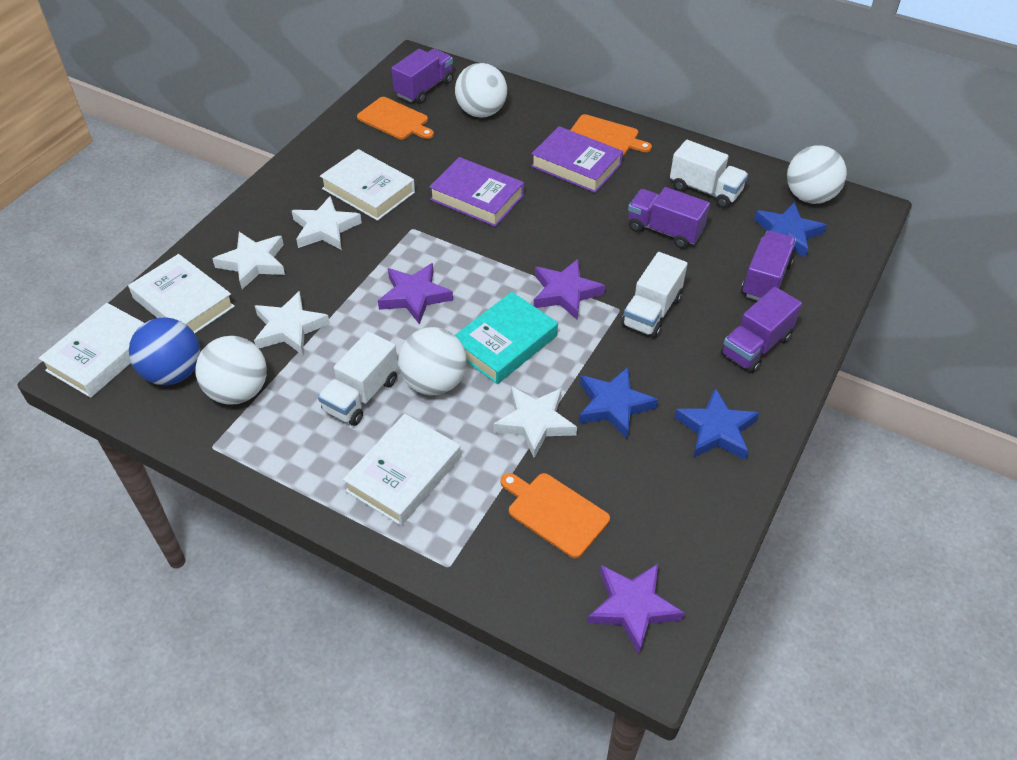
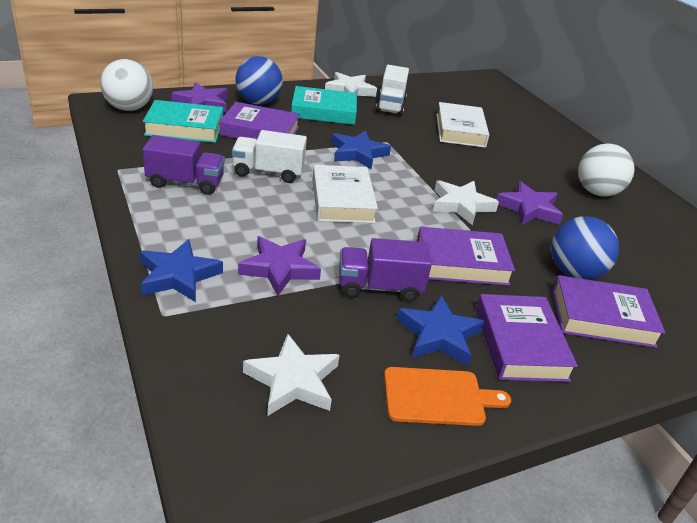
blue ball: 1 -> 2
orange cutting board: 3 -> 1
purple book: 2 -> 4
purple truck: 4 -> 2
turquoise book: 1 -> 2
white ball: 4 -> 2
white book: 4 -> 2
white star: 4 -> 3
white truck: 3 -> 2

